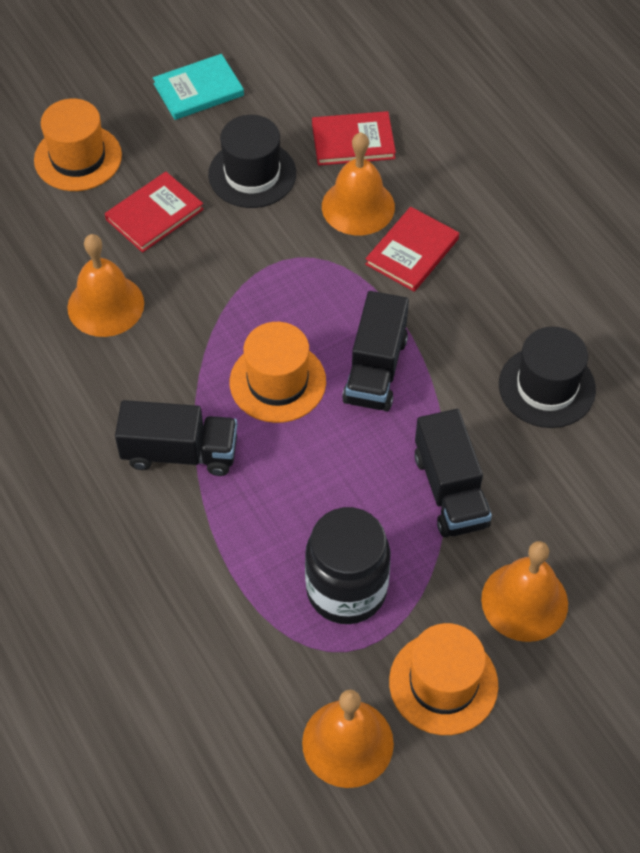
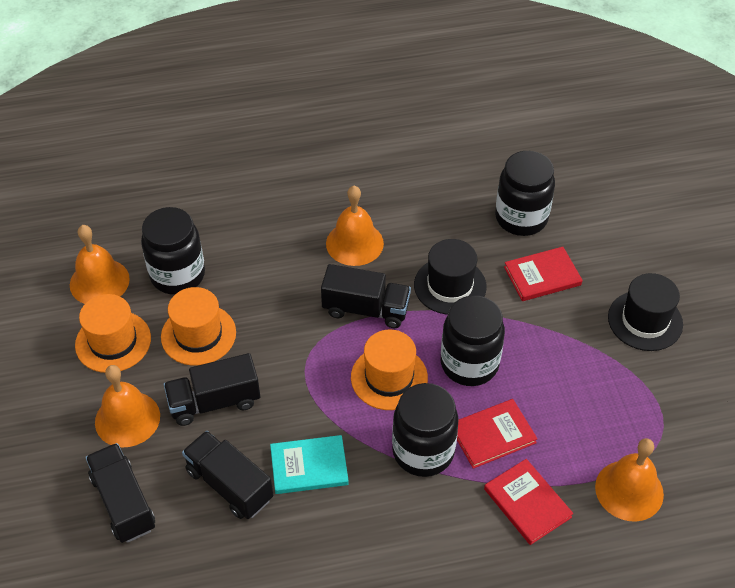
black jar: 1 -> 4
black truck: 3 -> 4

